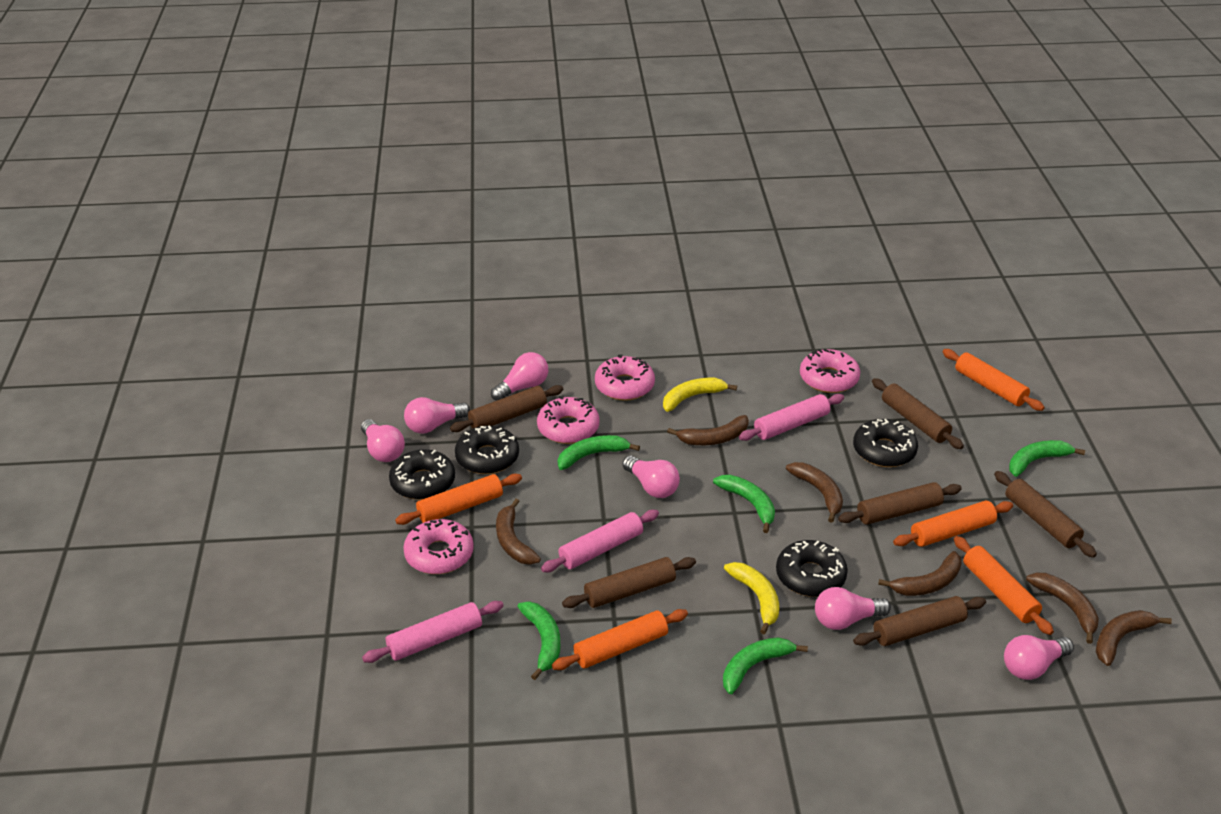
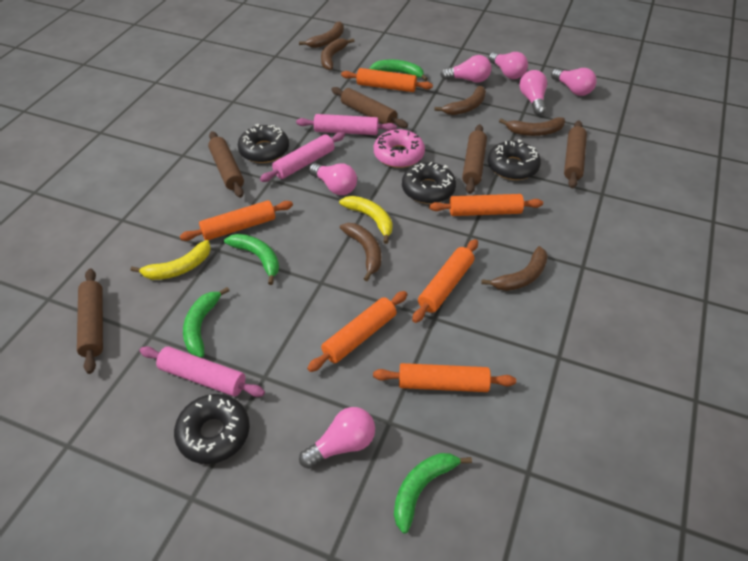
brown rolling pin: 6 -> 5
green banana: 5 -> 4
orange rolling pin: 5 -> 6
pink donut: 4 -> 1

